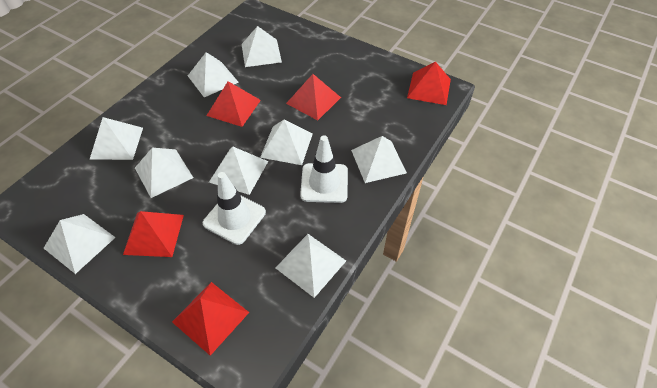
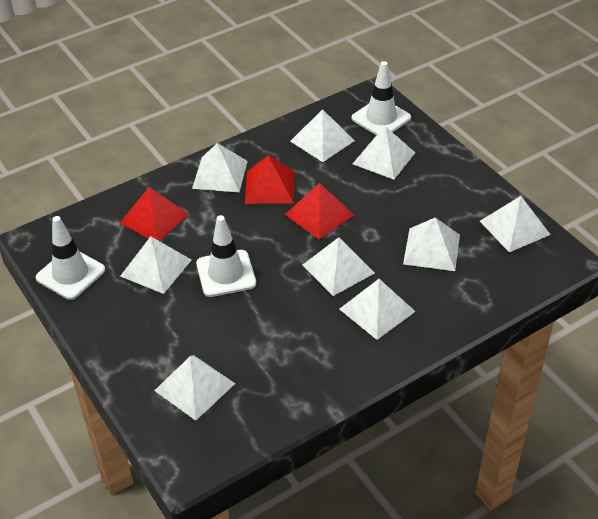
red pyramid: 5 -> 3
white traffic cone: 2 -> 3

